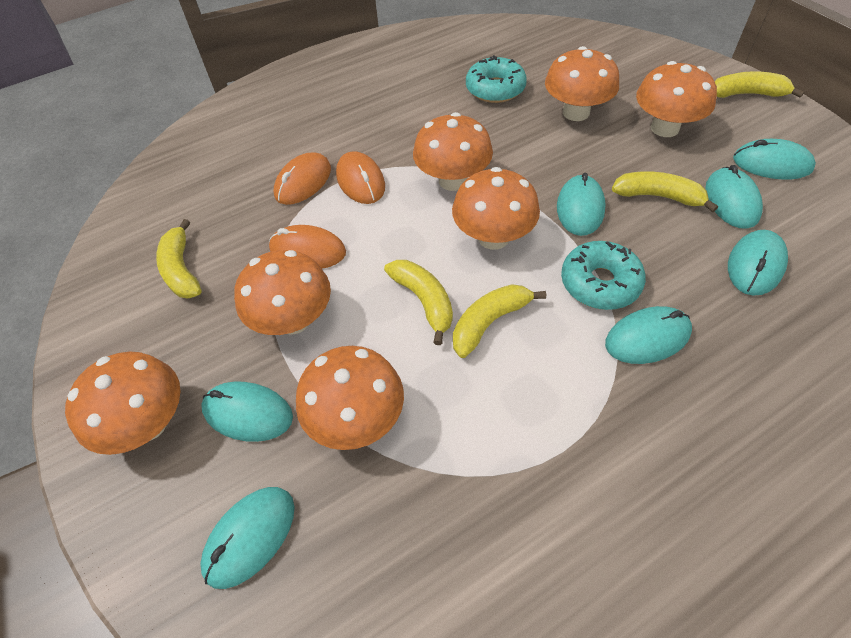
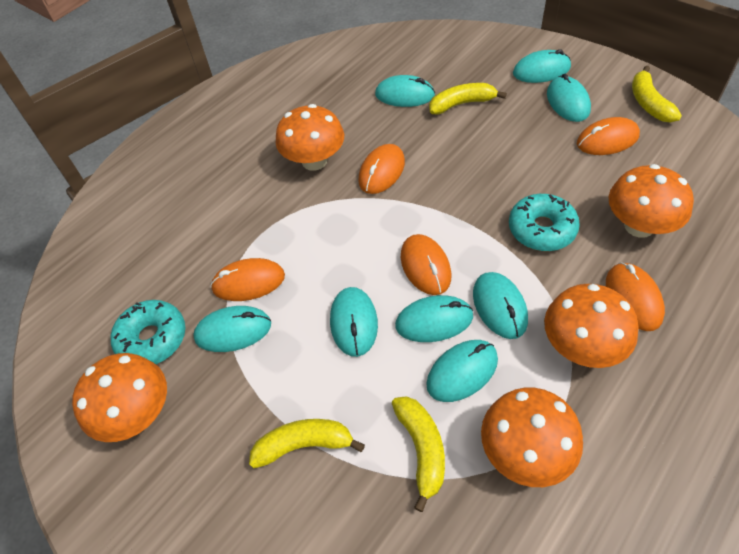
orange mouse: 3 -> 5
orange mushroom: 7 -> 5
turquoise mouse: 7 -> 8
yellow banana: 5 -> 4

